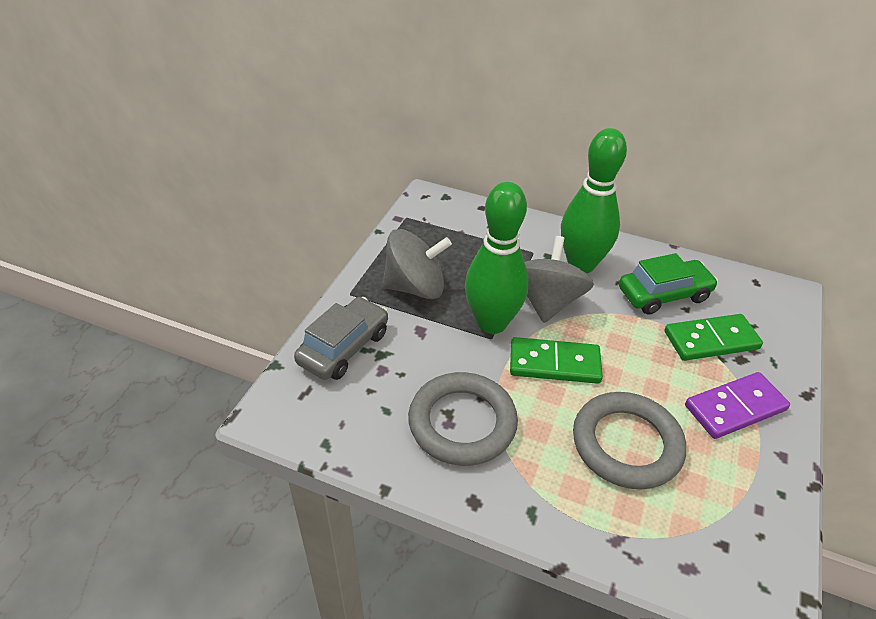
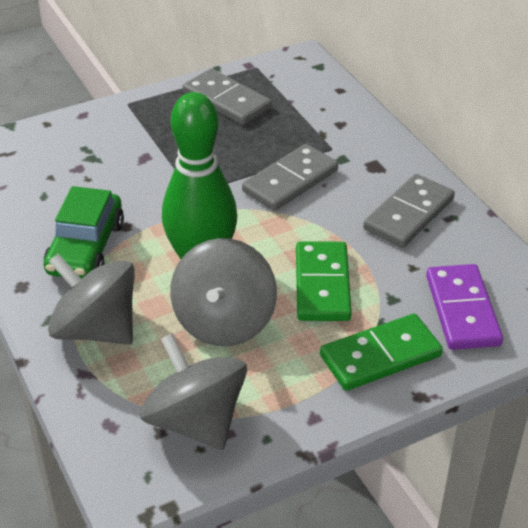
green bowling pin: 2 -> 1
grey car: 1 -> 0
grey domino: 0 -> 3
grey ring: 2 -> 0
grey spinning top: 2 -> 3

